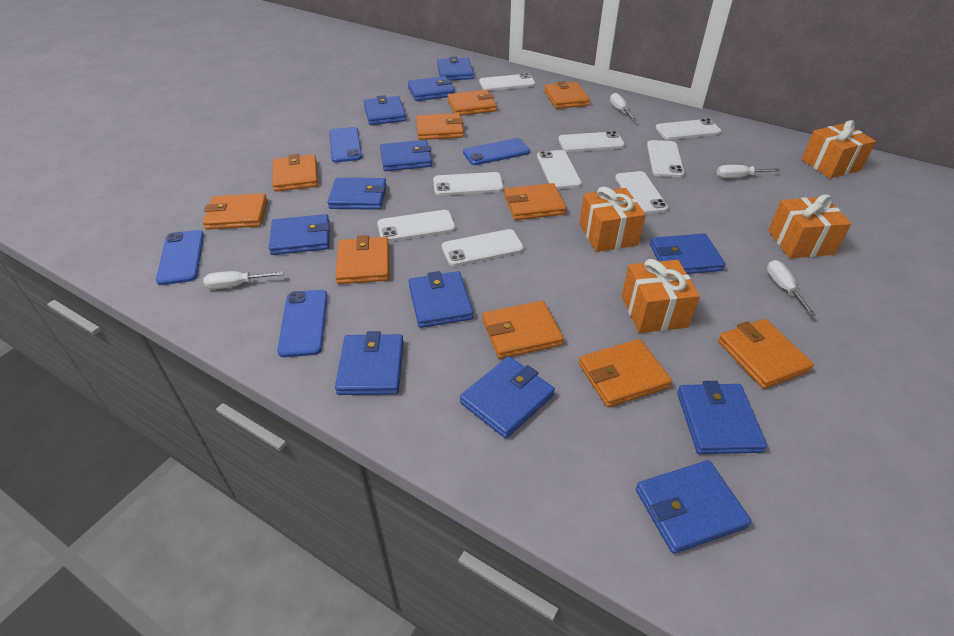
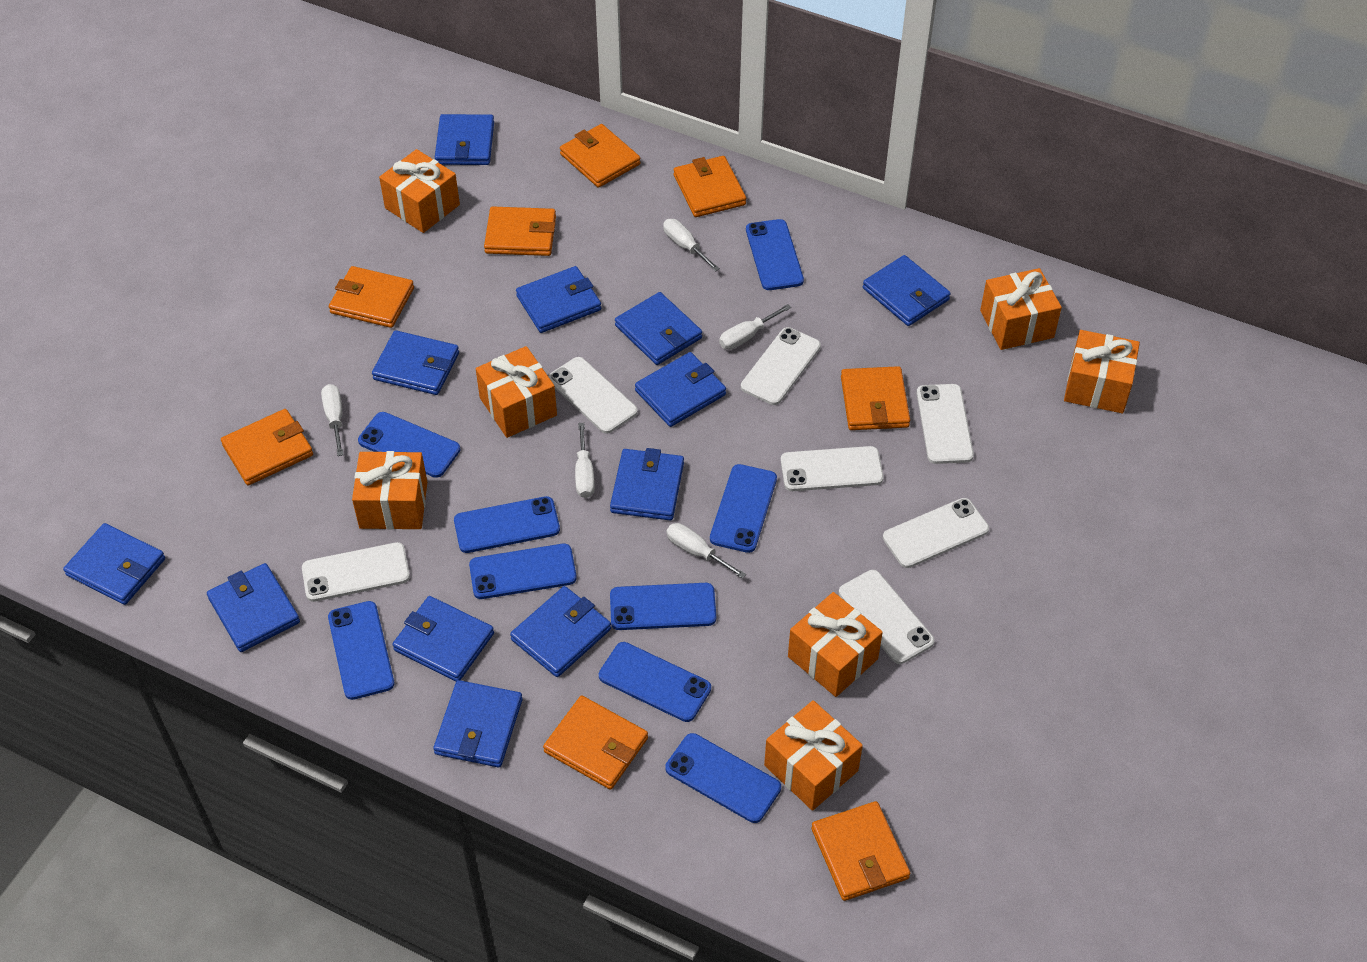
blue phone: 4 -> 9
orange gift: 4 -> 7
orange wallet: 10 -> 8
white phone: 9 -> 7
white screwdriver: 4 -> 5

